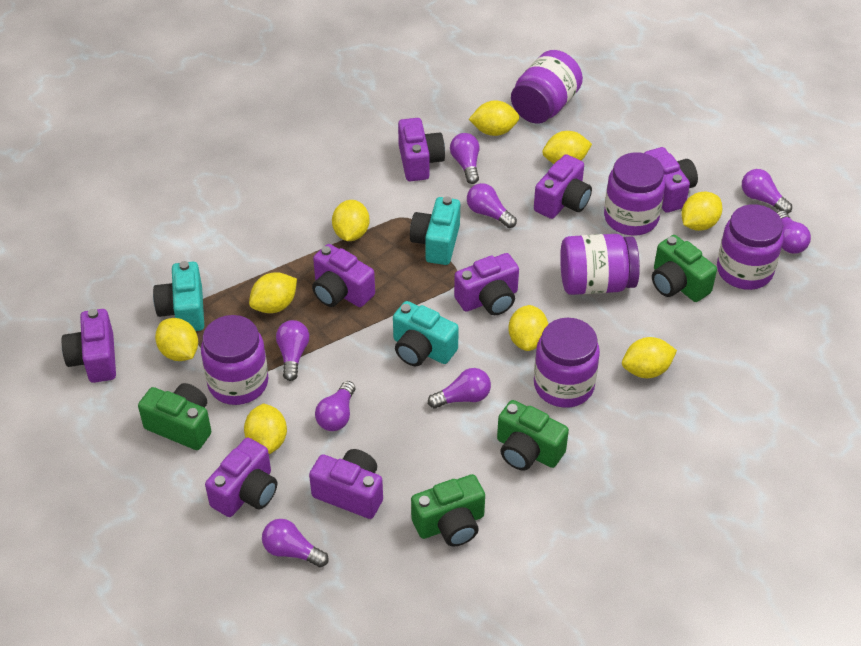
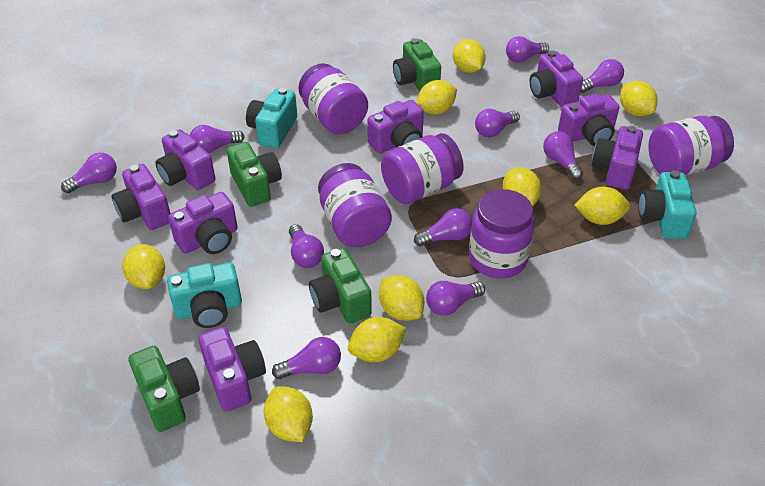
purple jar: 6 -> 5
purple light bulb: 8 -> 10

